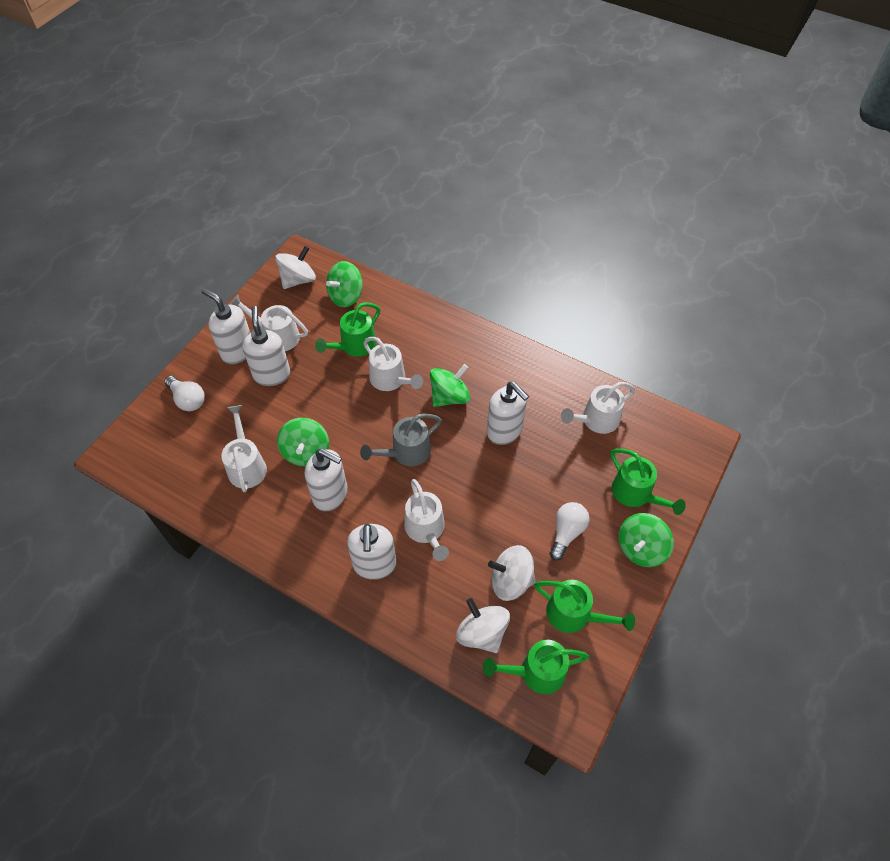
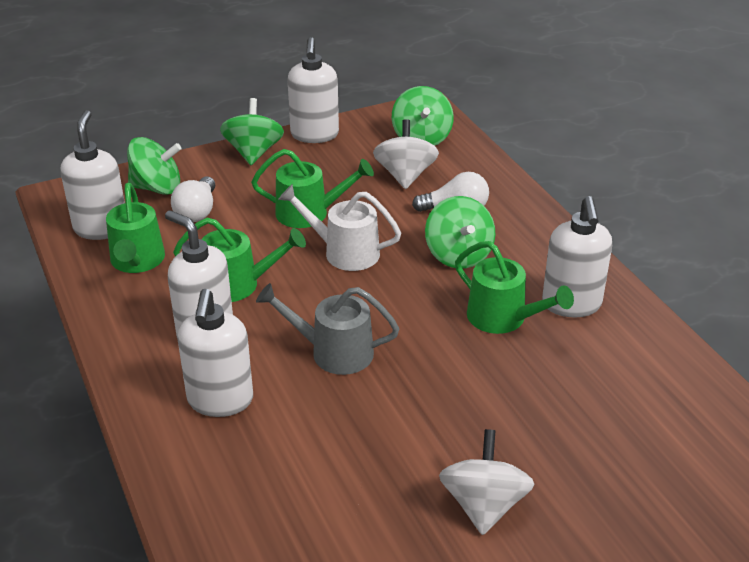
white spinning top: 3 -> 2
white watering can: 5 -> 1

